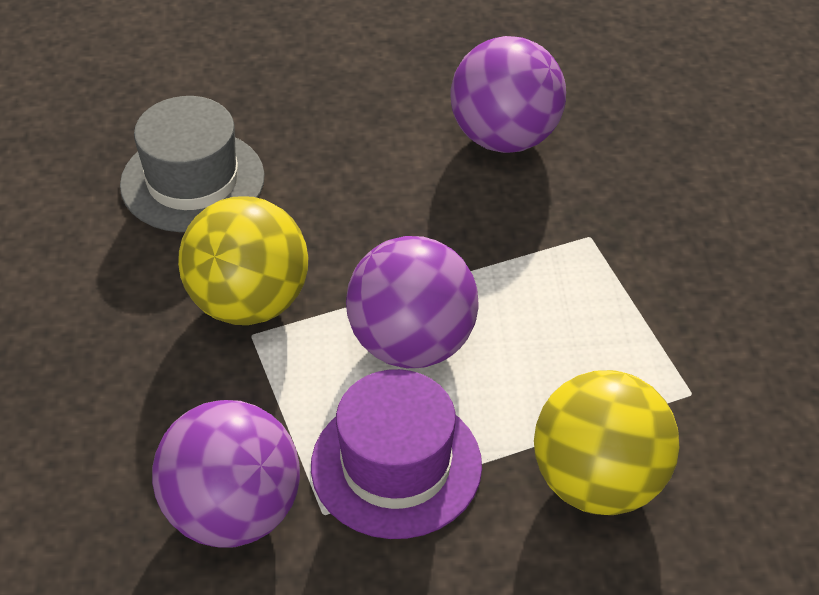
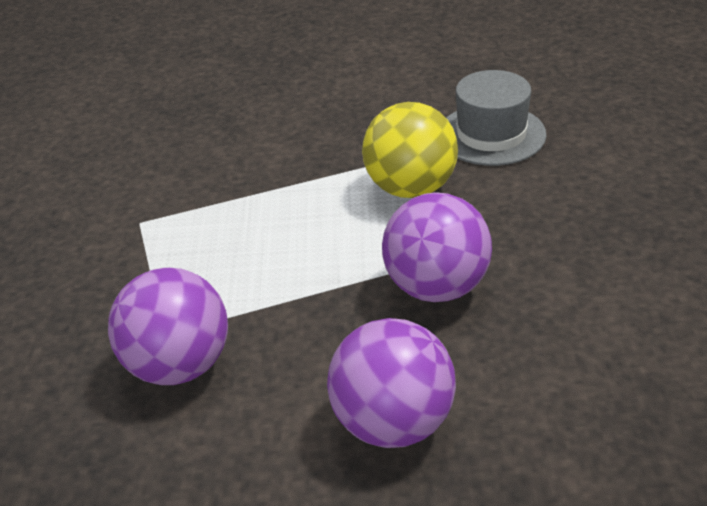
purple hat: 1 -> 0
yellow ball: 2 -> 1

